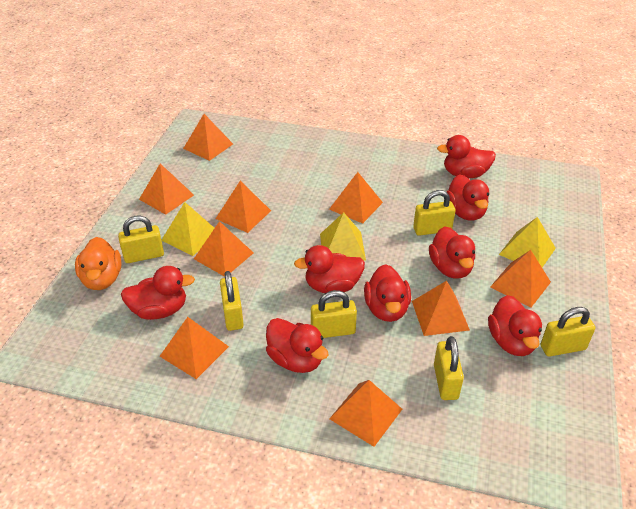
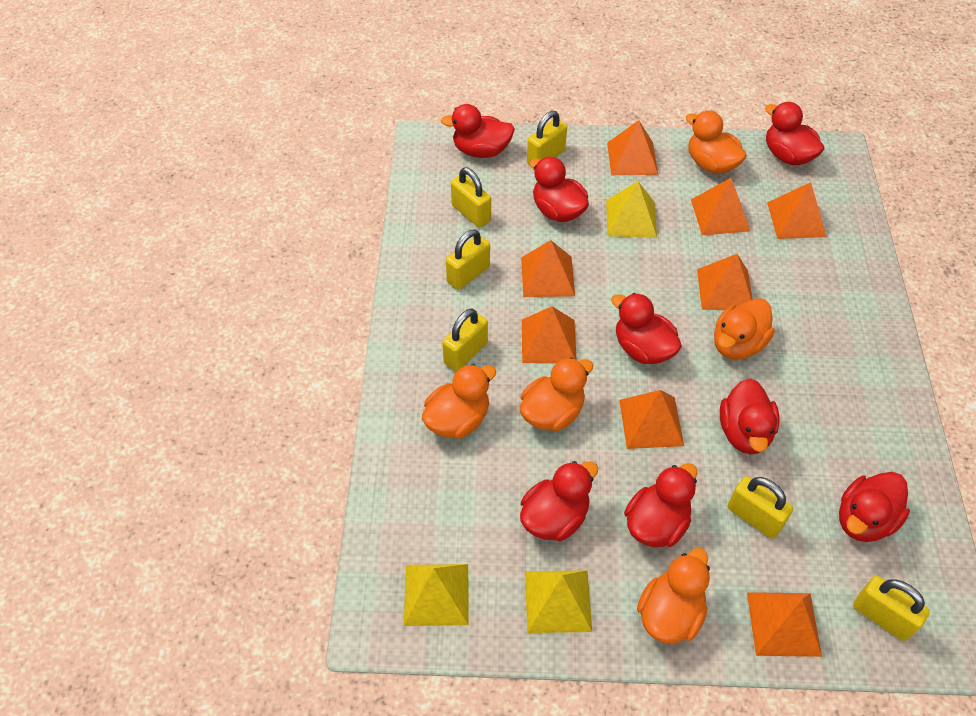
orange duck: 1 -> 5
orange pyramid: 9 -> 8

